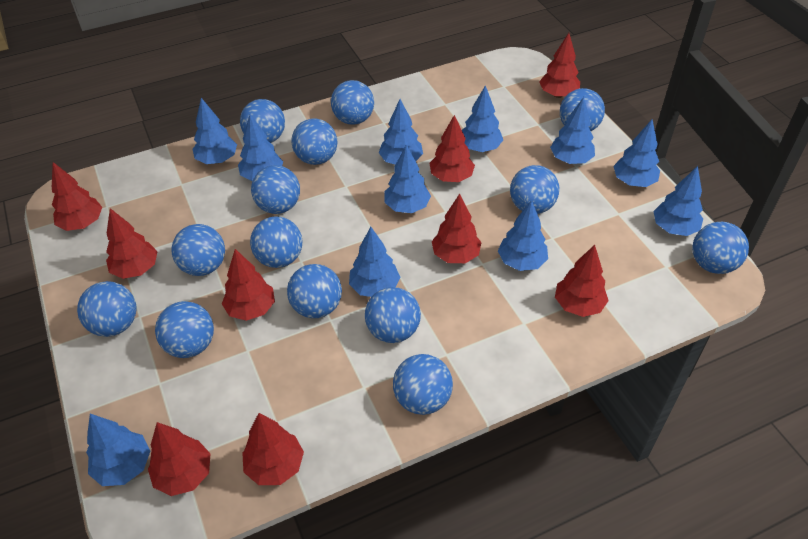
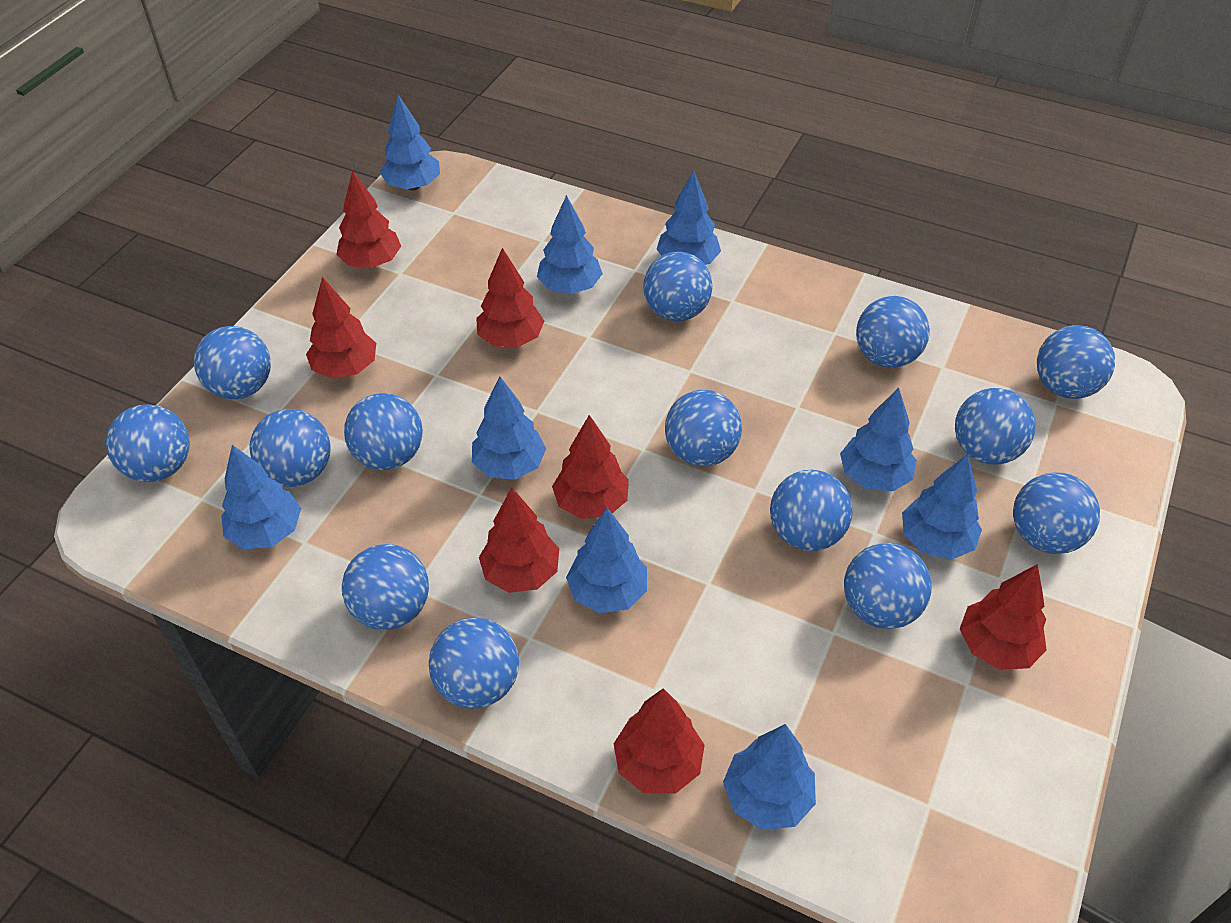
blue tree: 11 -> 9
red tree: 9 -> 7

